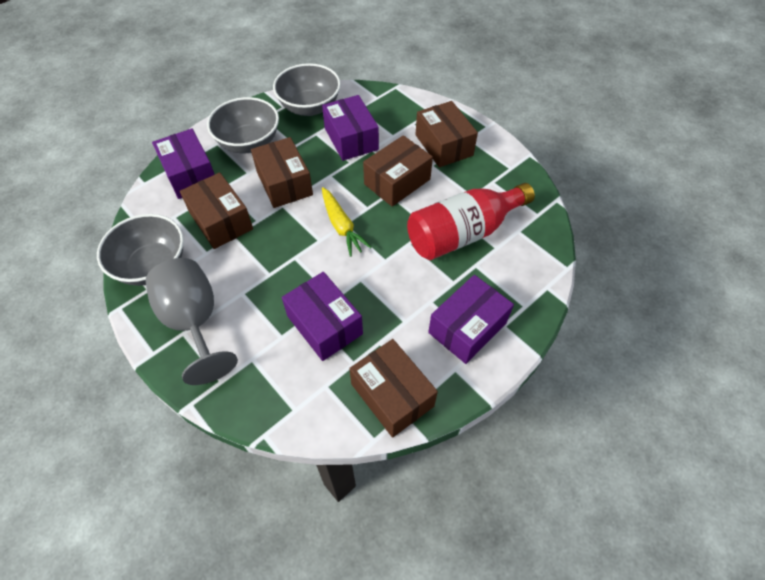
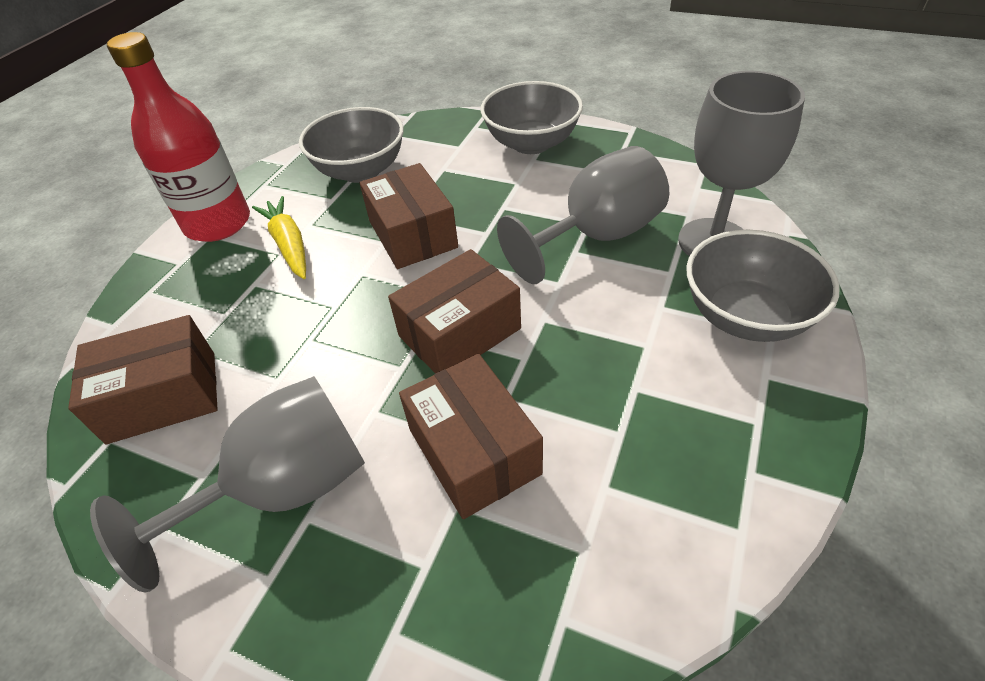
brown box: 5 -> 4
grey goblet: 1 -> 3
purple box: 4 -> 0

